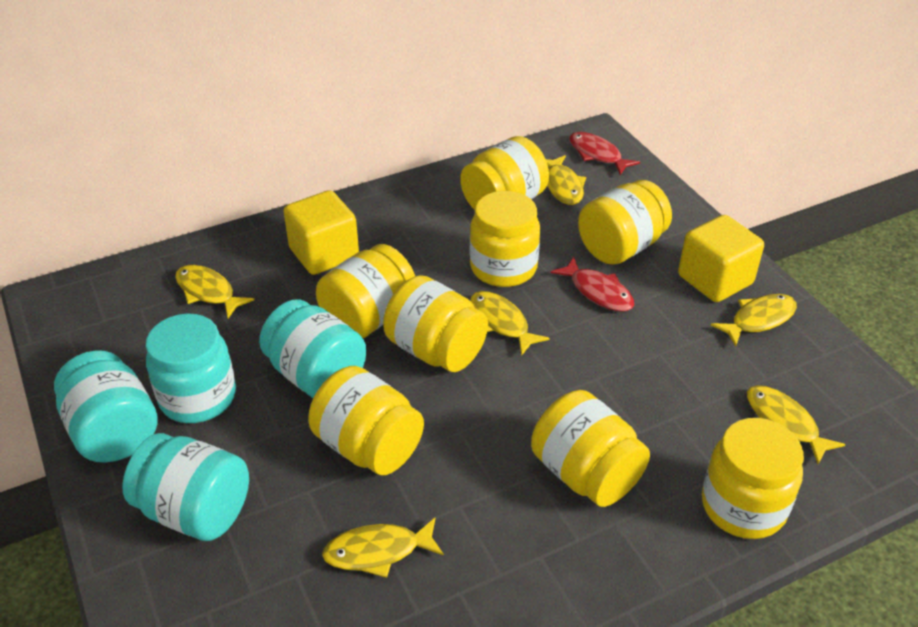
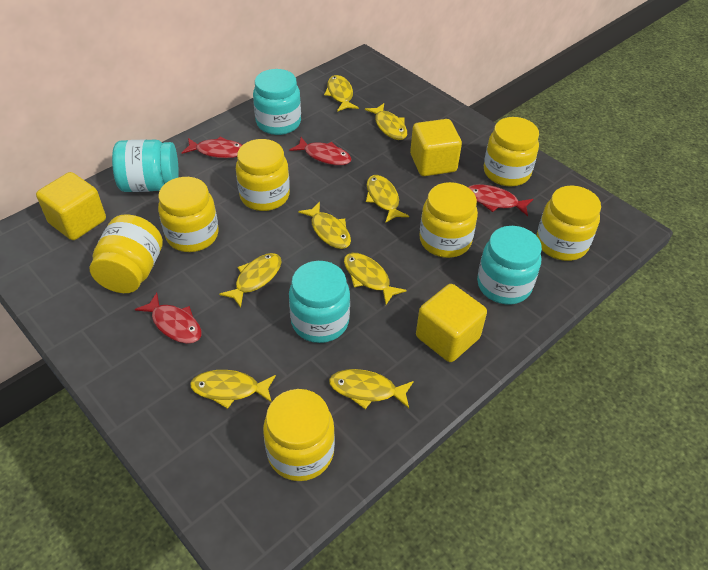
red fish: 2 -> 4
yellow cube: 2 -> 3
yellow fish: 6 -> 8
yellow jar: 8 -> 7

